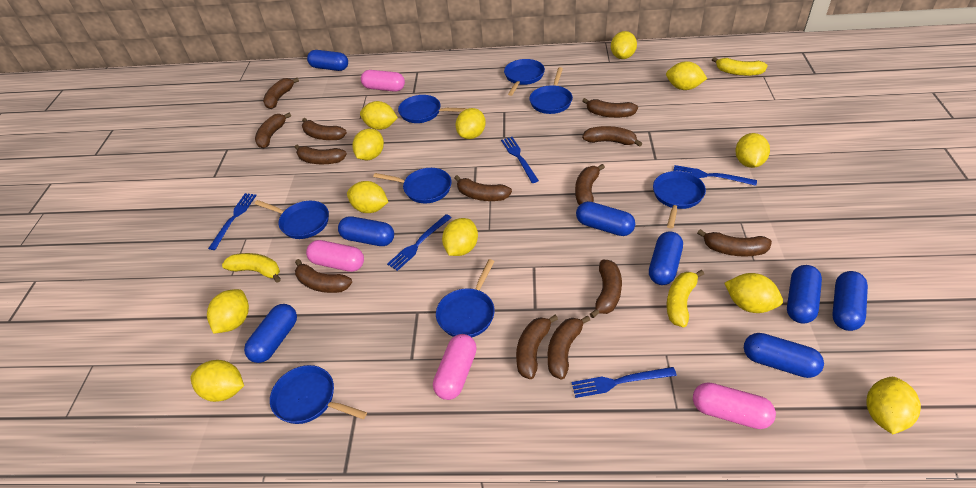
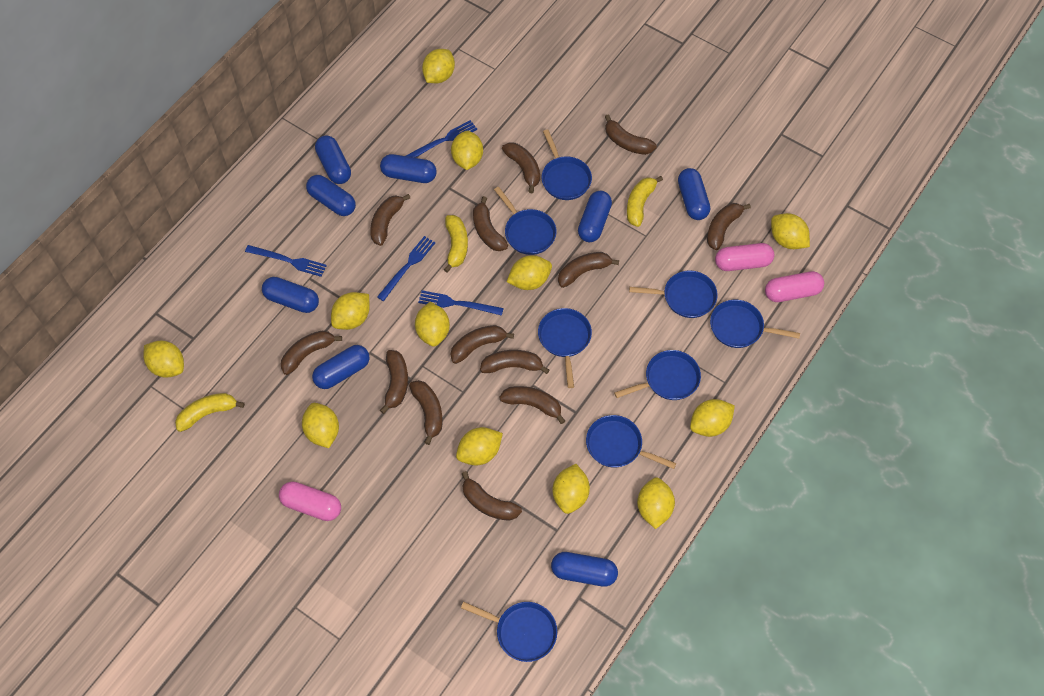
blue fork: 5 -> 4
pink capsule: 4 -> 3

